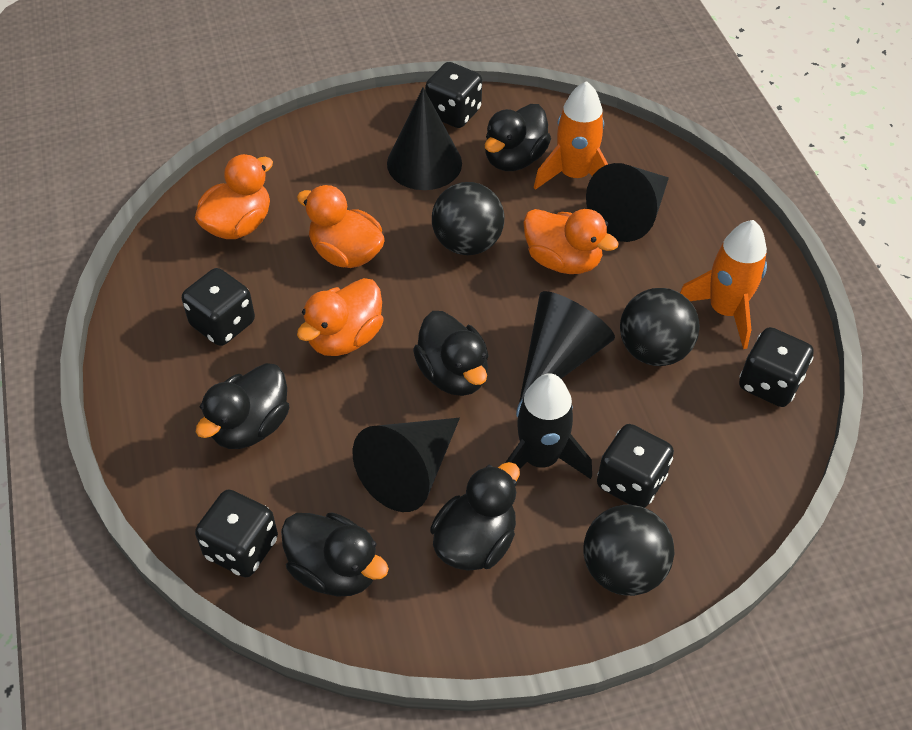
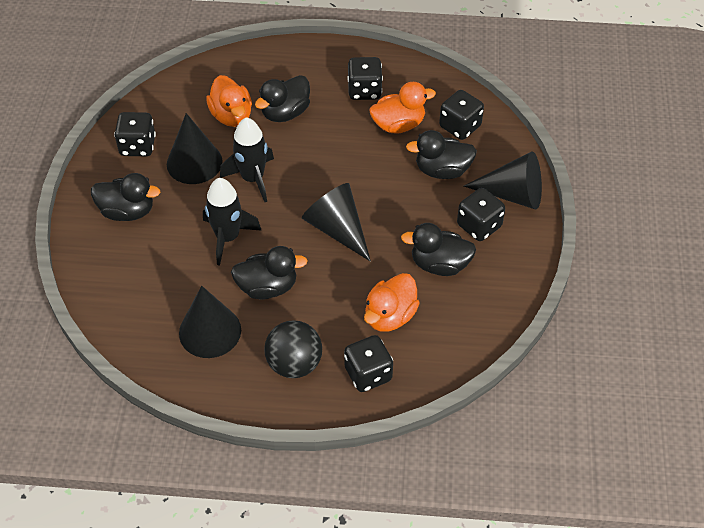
black ball: 3 -> 1
black rocket: 1 -> 2
orange duck: 4 -> 3
orange rocket: 2 -> 0

